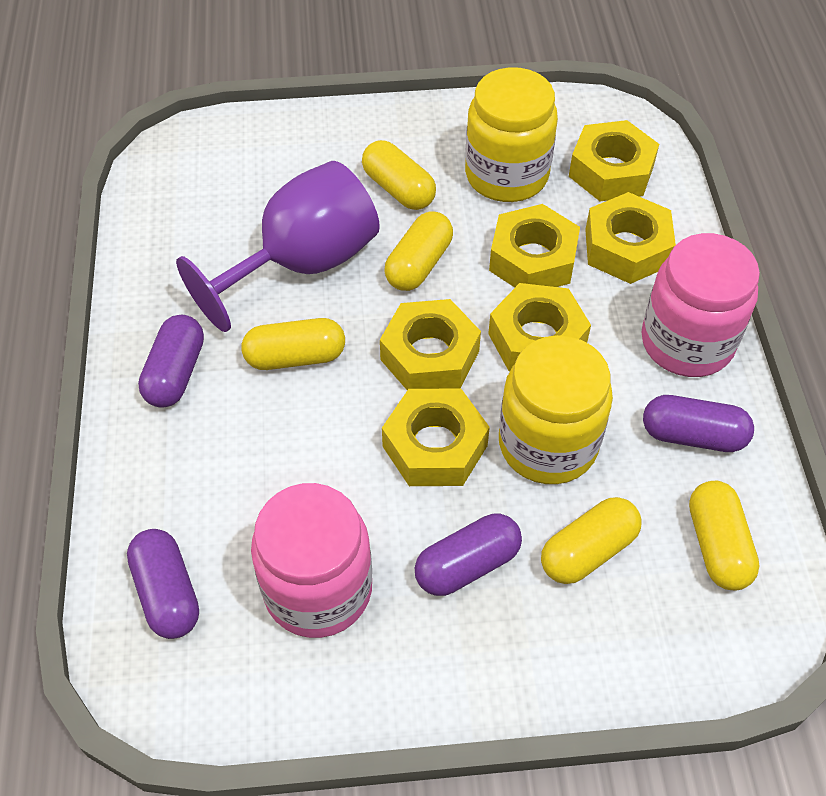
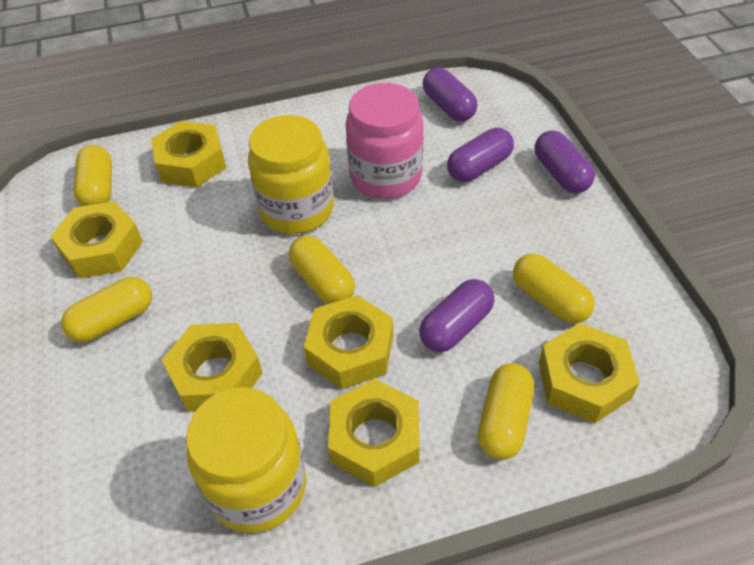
pink jar: 2 -> 1
purple goblet: 1 -> 0

